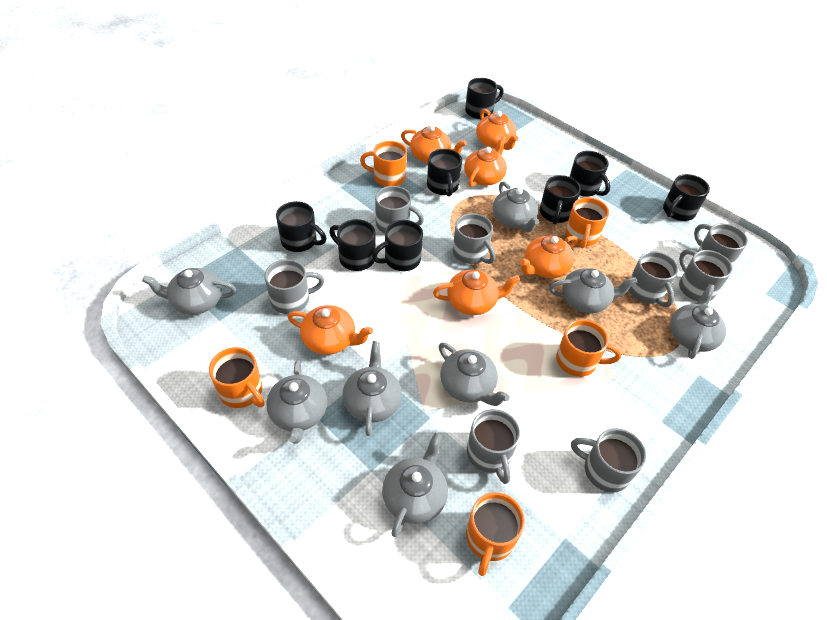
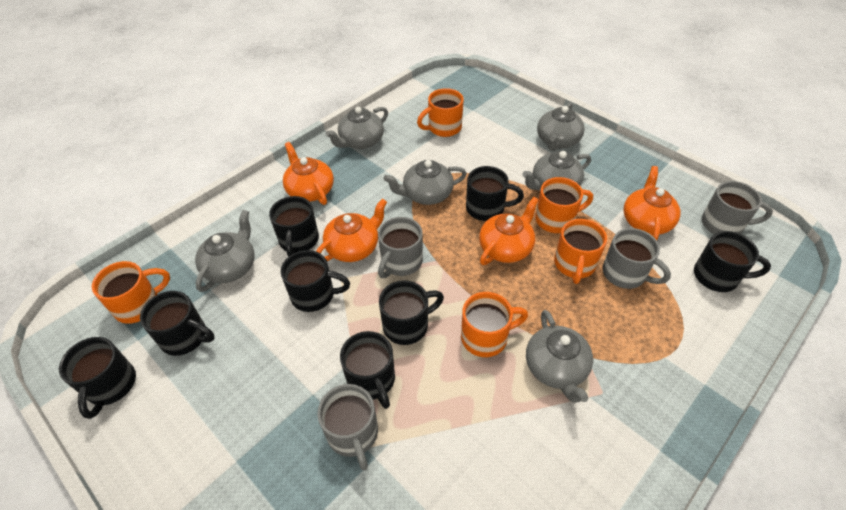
grey mug: 8 -> 4
grey teapot: 8 -> 6
orange teapot: 6 -> 4

